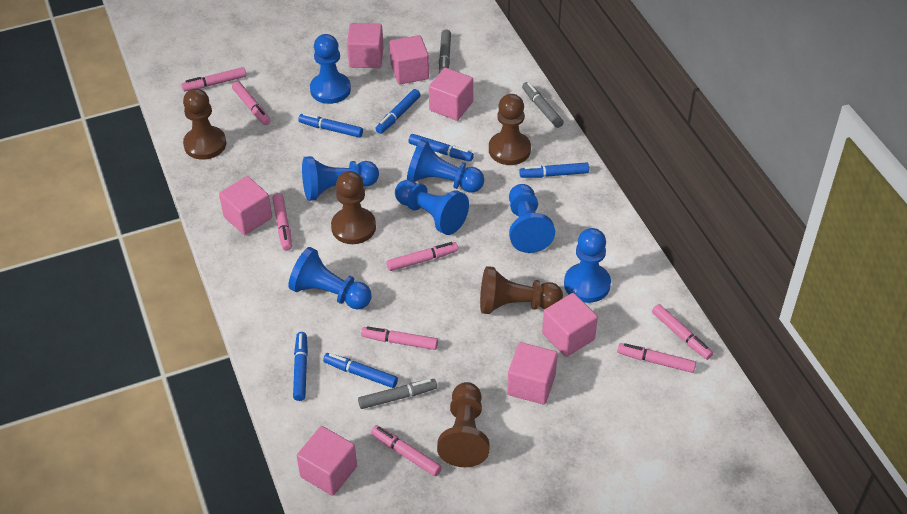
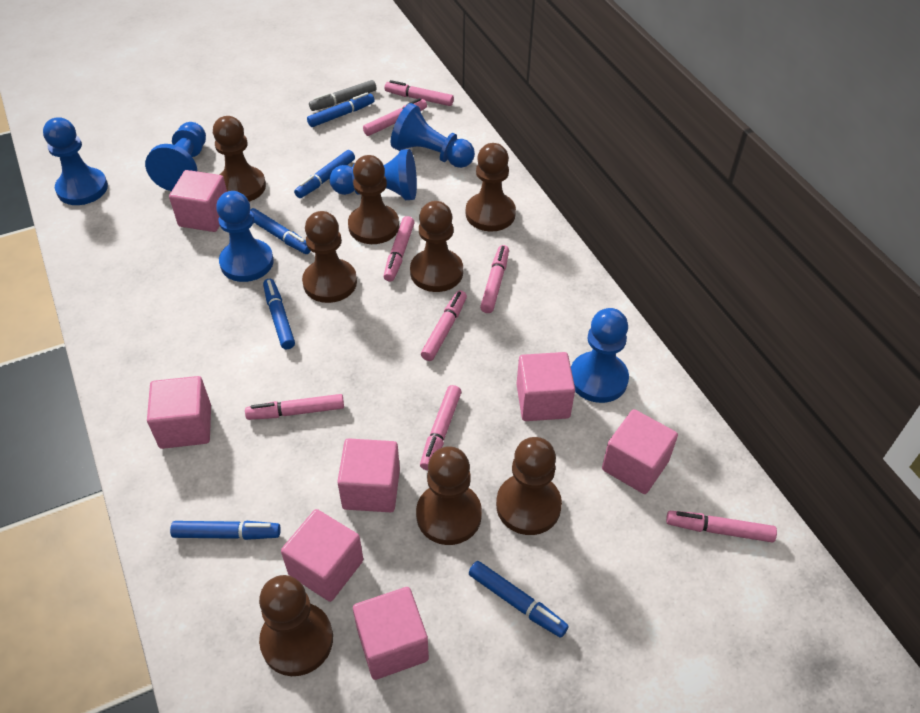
blue pawn: 7 -> 6
brown pawn: 5 -> 8
grey marker: 3 -> 1

